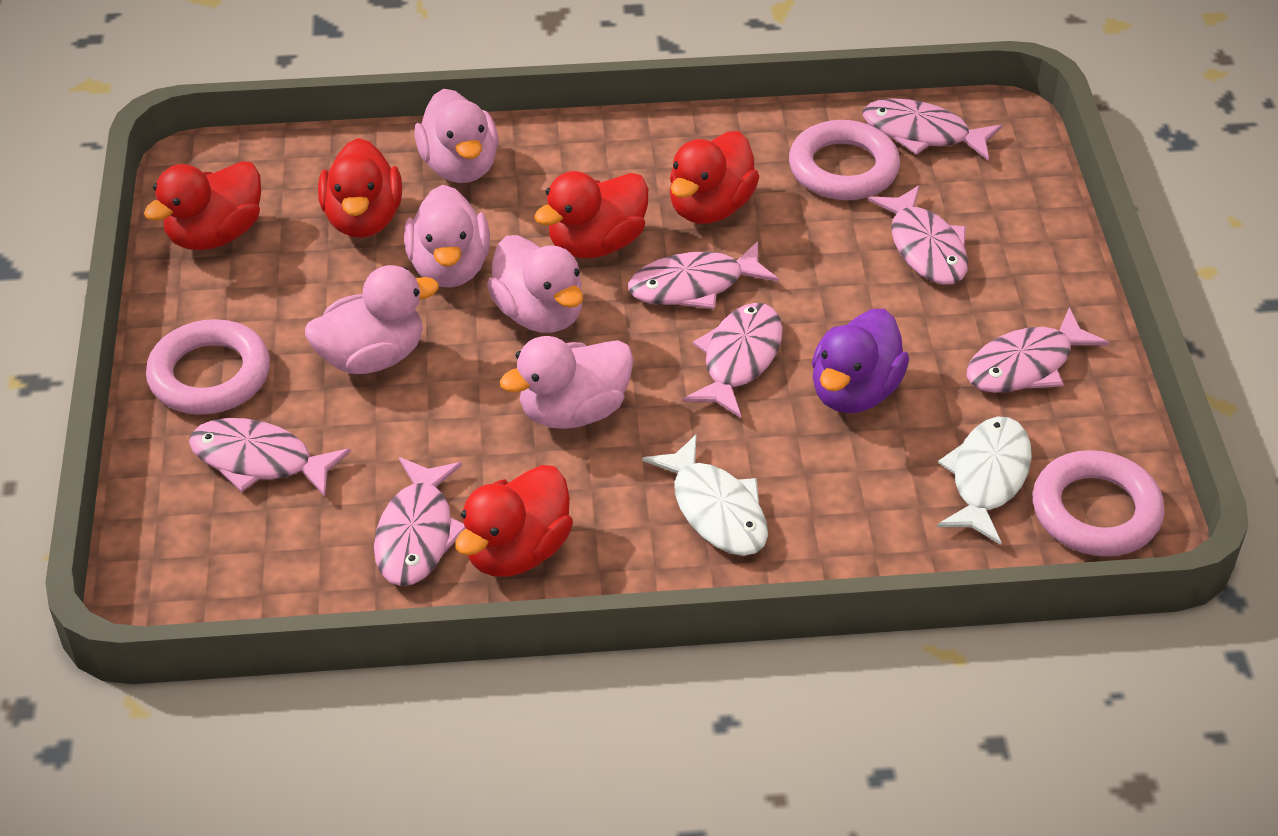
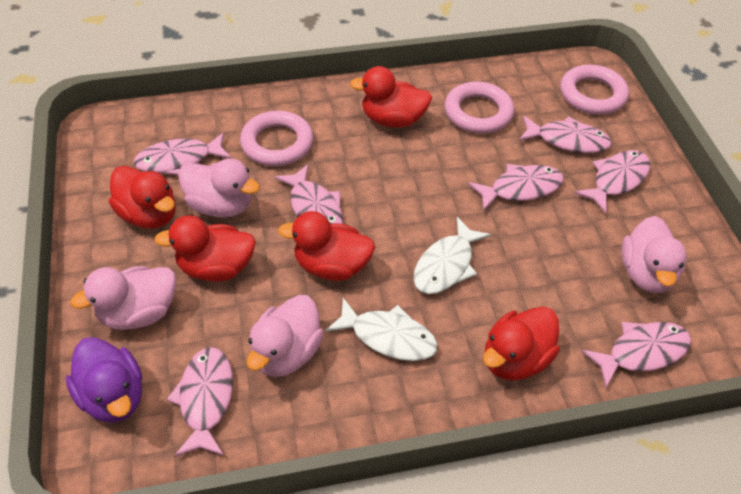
pink duck: 5 -> 4

